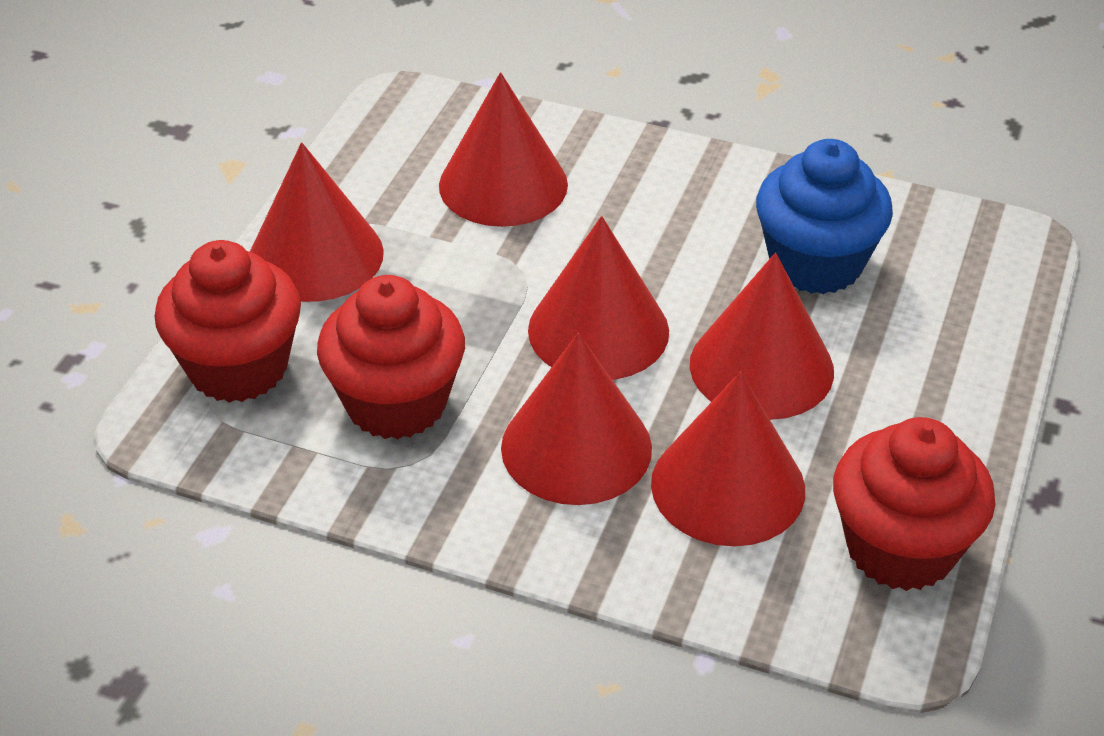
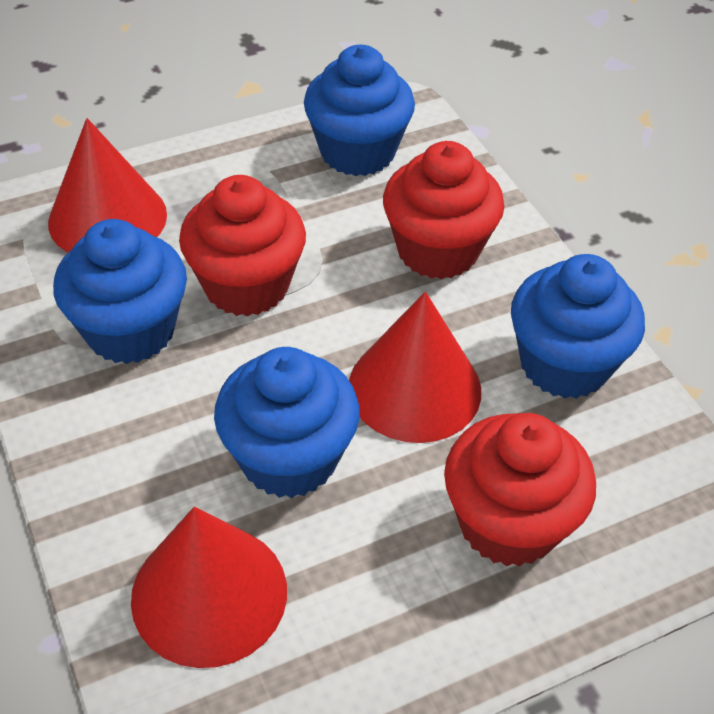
blue cupcake: 1 -> 4
red cone: 6 -> 3

